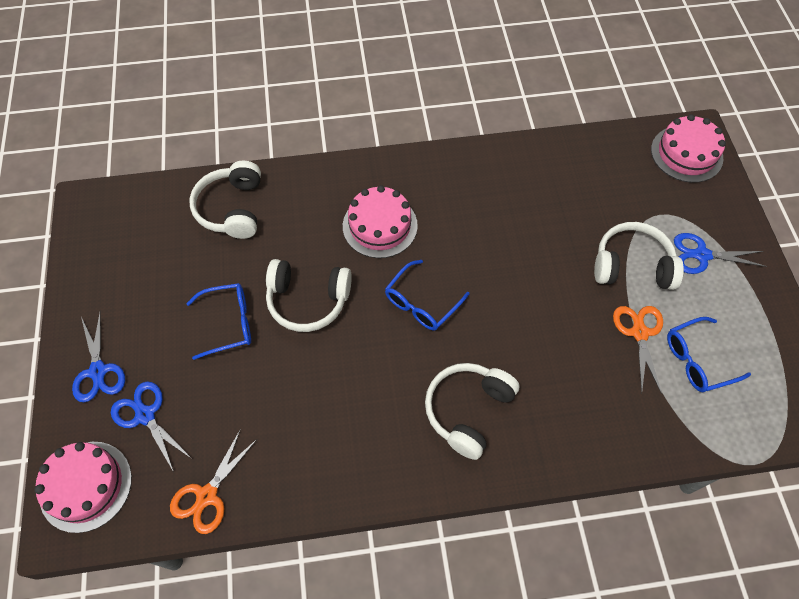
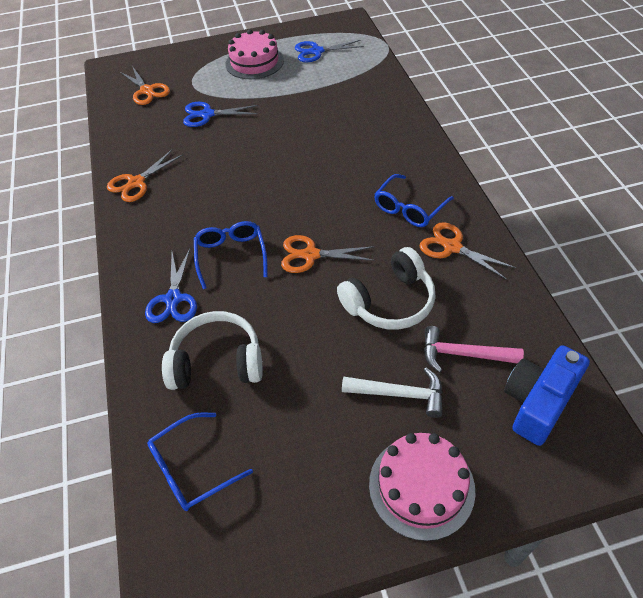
blue camera: 0 -> 1
orange scissors: 2 -> 4
pink cake: 3 -> 2
pink hammer: 0 -> 1
white hammer: 0 -> 1
white headphones: 4 -> 2

